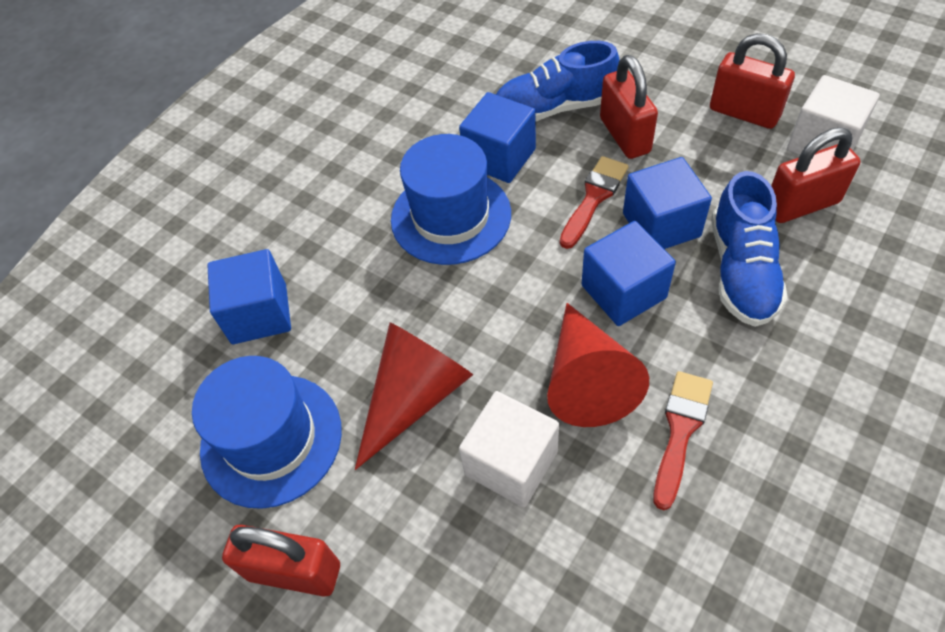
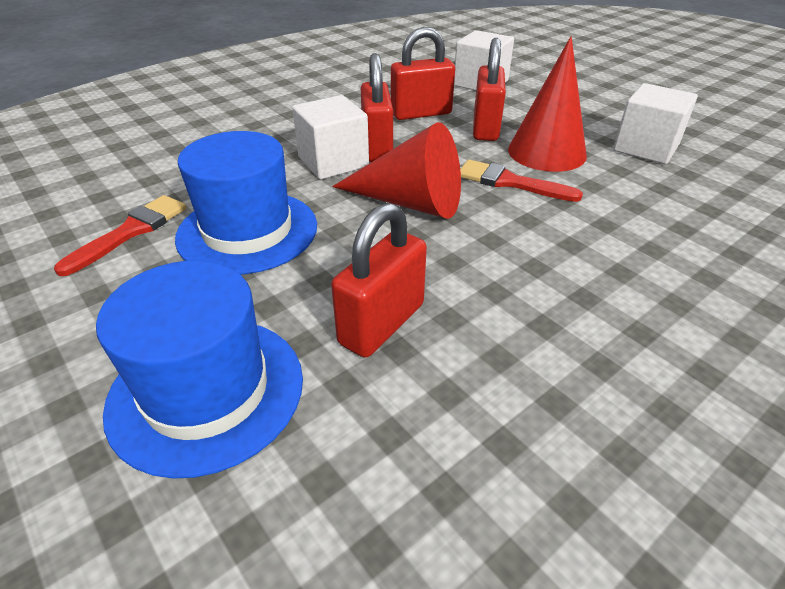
blue cube: 4 -> 0
blue shoe: 2 -> 0
white cube: 2 -> 3

